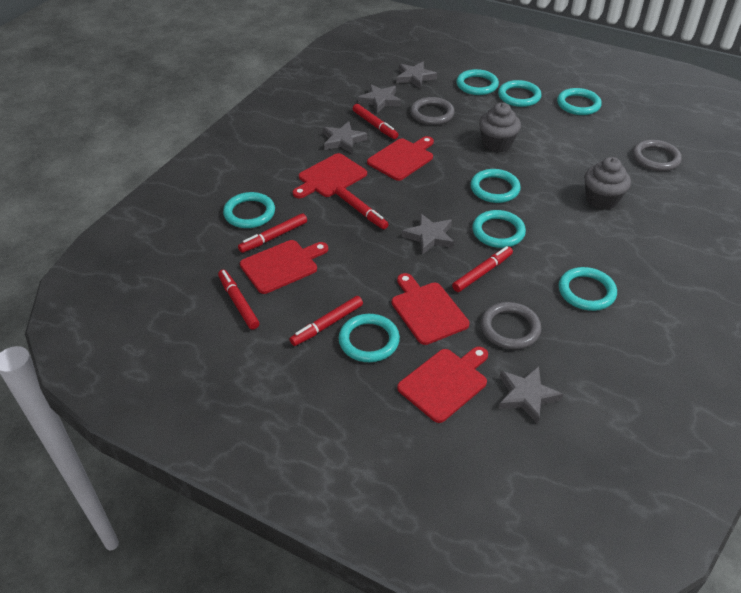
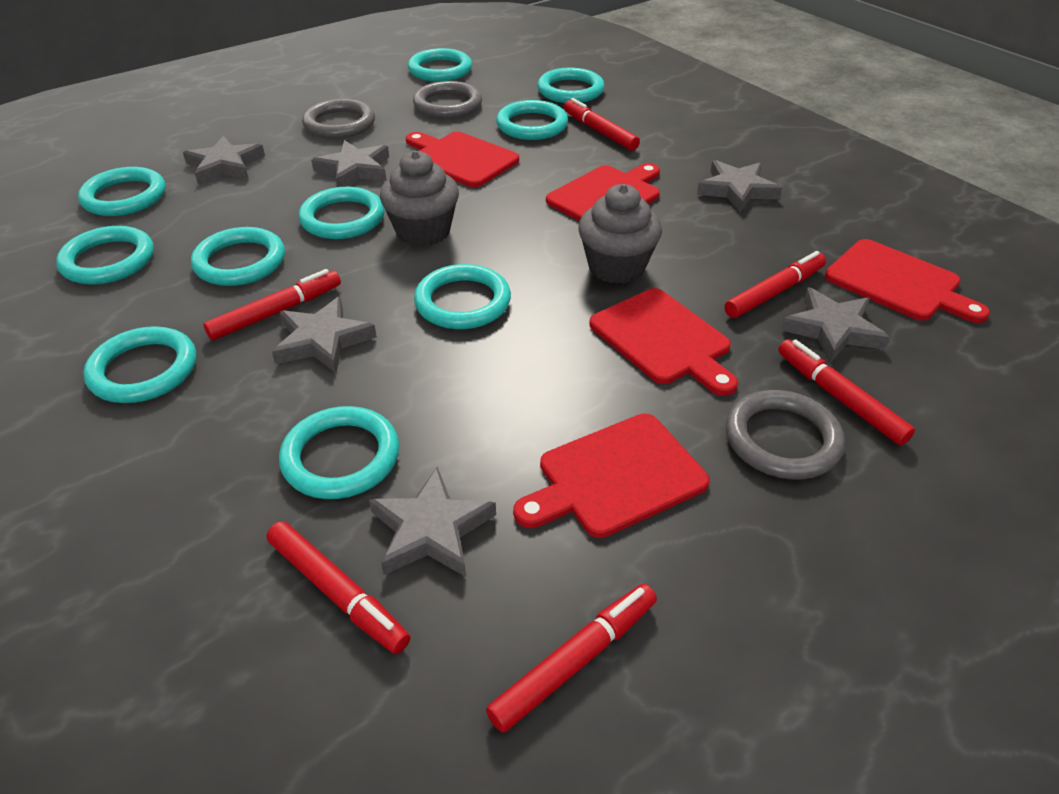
grey star: 5 -> 6
turquoise ring: 8 -> 10

